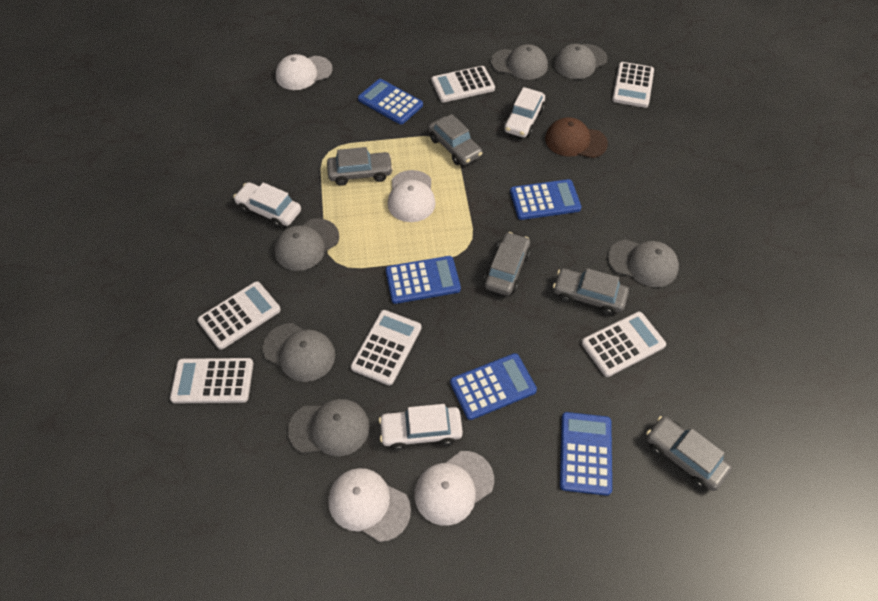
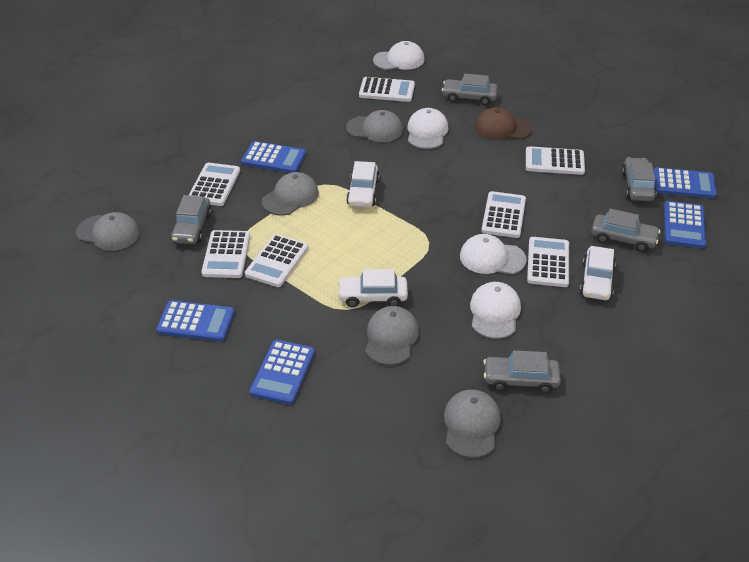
grey cap: 6 -> 5
white calculator: 6 -> 7

